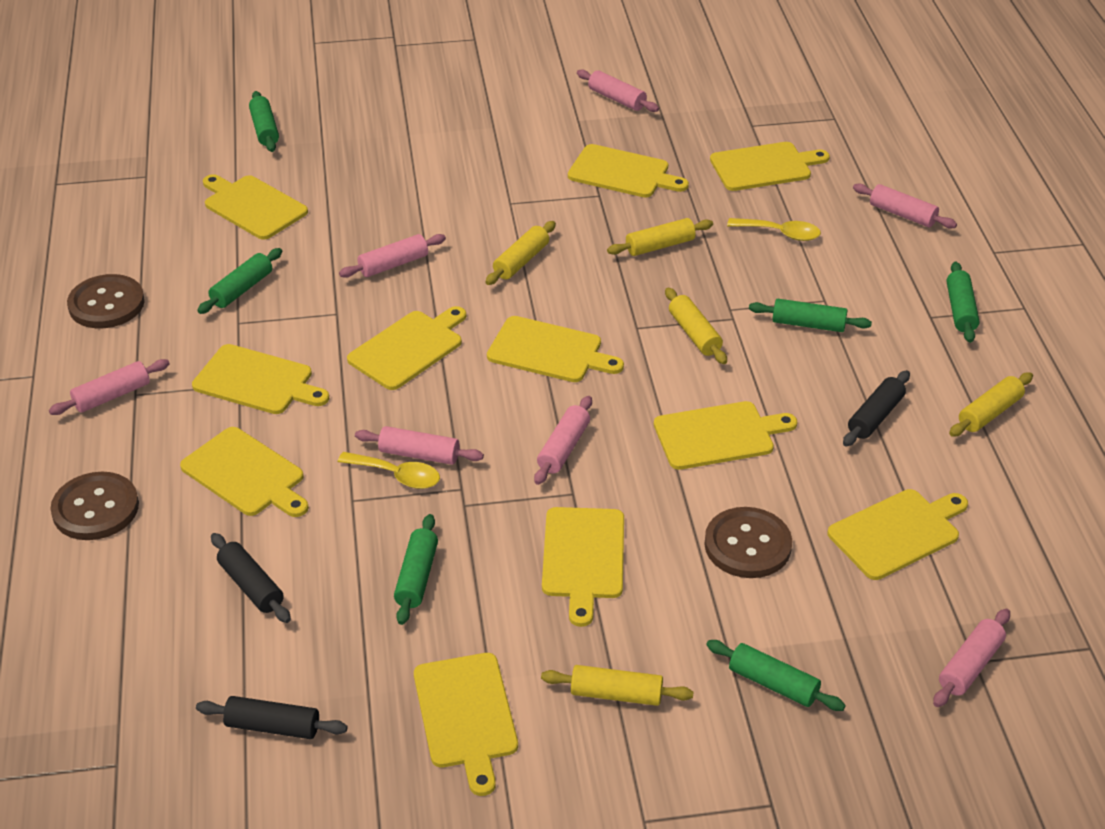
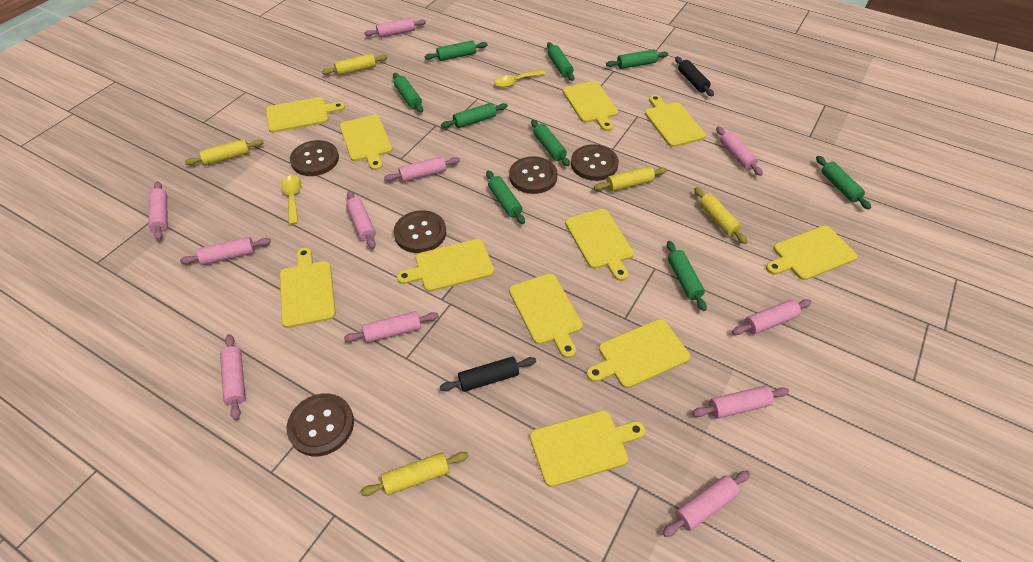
black rolling pin: 3 -> 2
brown button: 3 -> 5
green rolling pin: 6 -> 9
pink rolling pin: 7 -> 11

